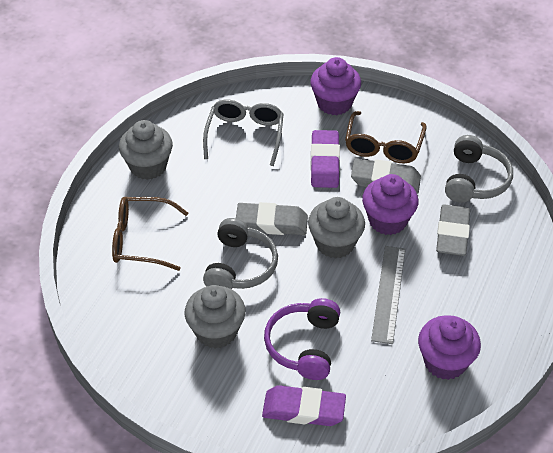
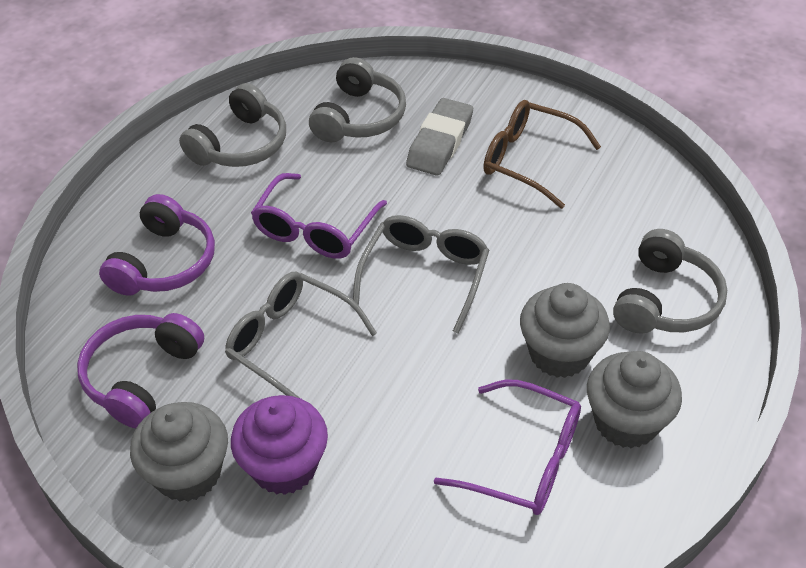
brown glasses: 2 -> 1
grey eraser: 3 -> 1
grey glasses: 1 -> 2
grey headphones: 2 -> 3
grey ruler: 1 -> 0
purple cupcake: 3 -> 1
purple eraser: 2 -> 0
purple glasses: 0 -> 2
purple headphones: 1 -> 2

